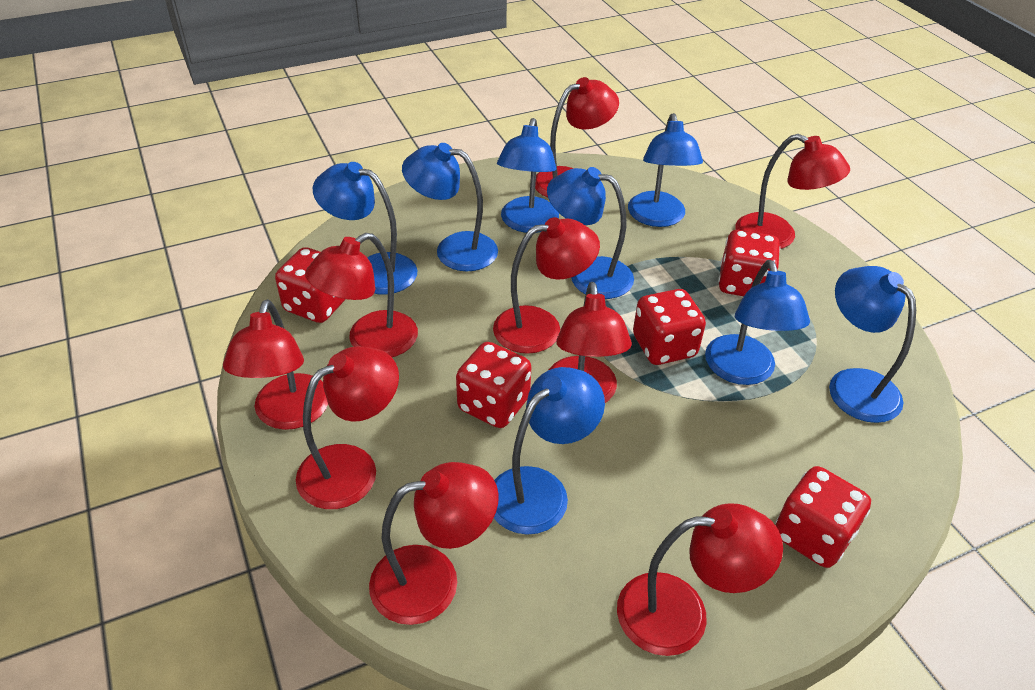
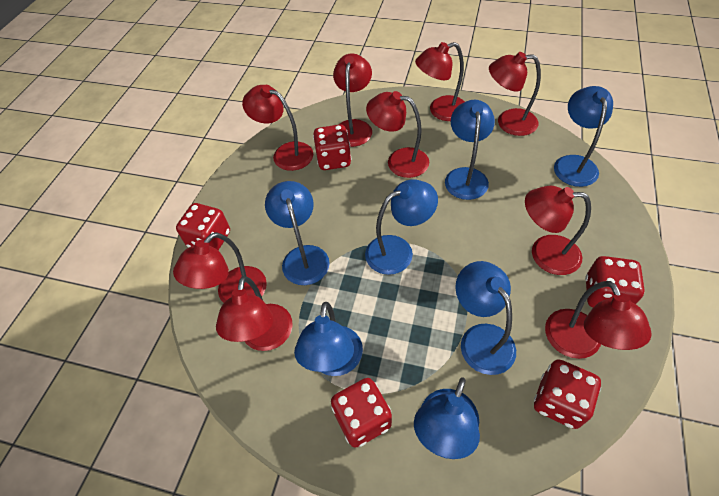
blue lamp: 8 -> 7

